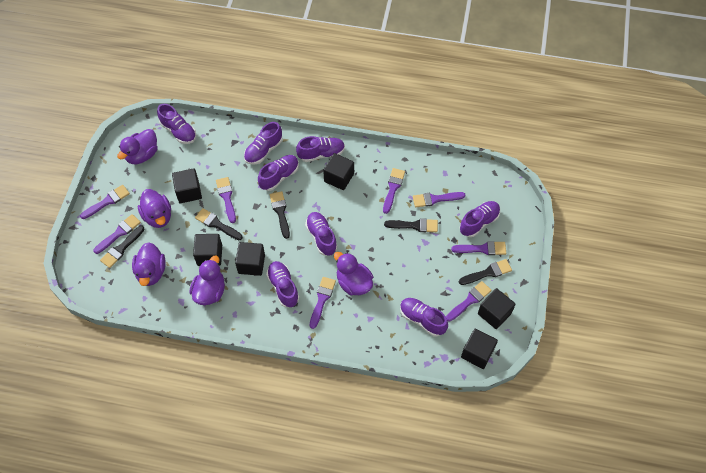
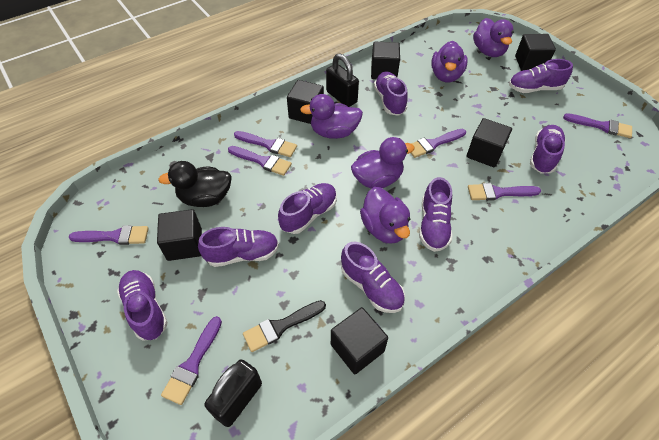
black brush: 5 -> 1
black duck: 0 -> 1
black padlock: 0 -> 2
purple brush: 8 -> 7

